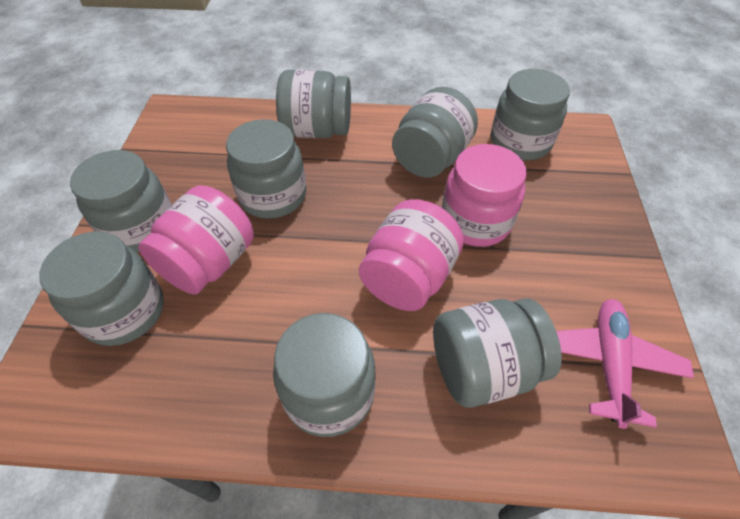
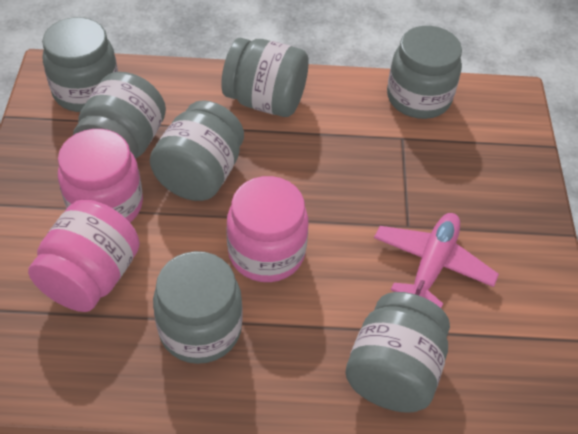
grey jar: 8 -> 7

